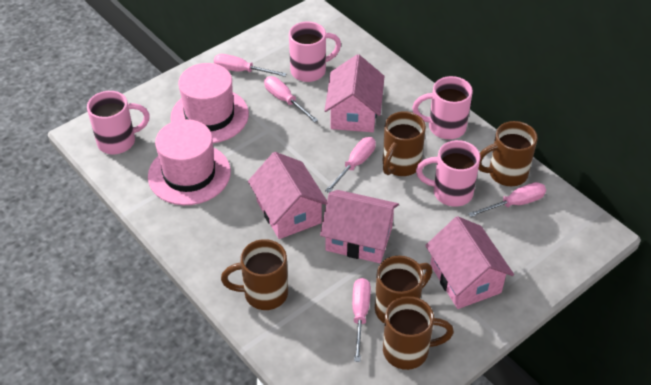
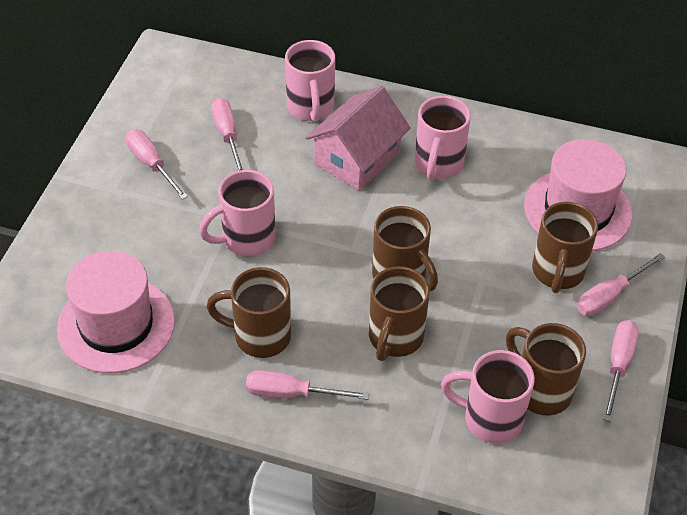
pink house: 4 -> 1

